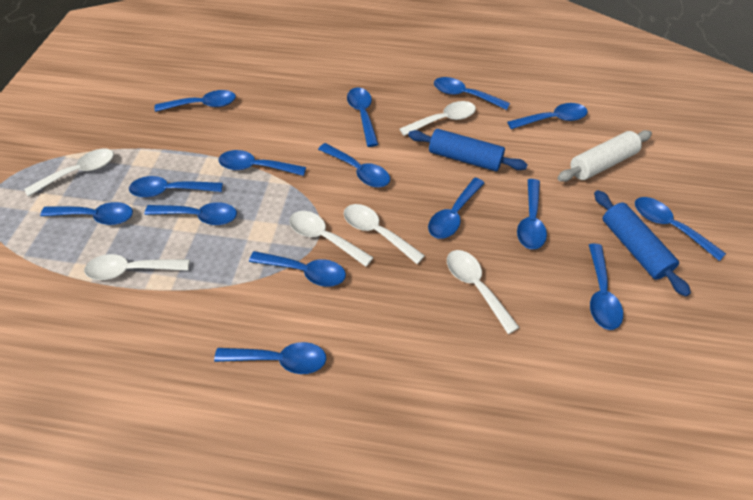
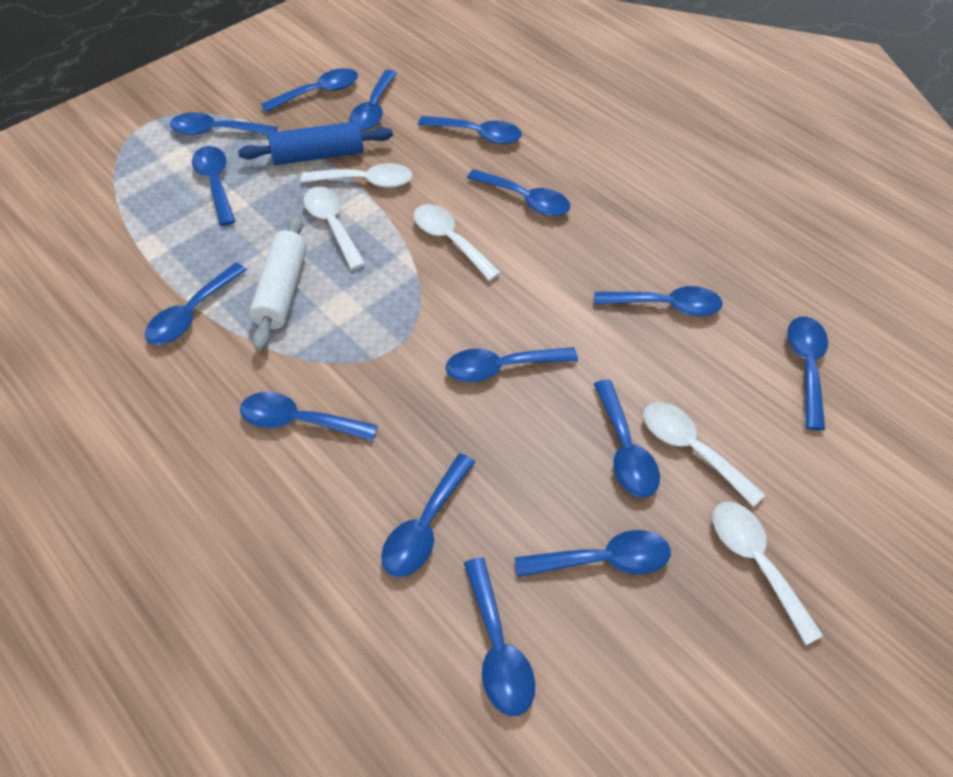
blue rolling pin: 2 -> 1
white spoon: 6 -> 5

